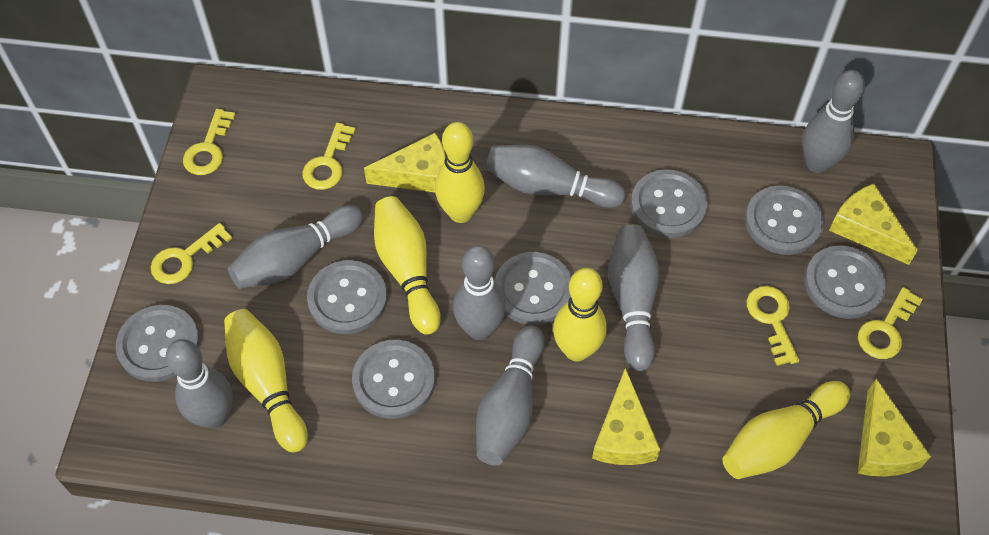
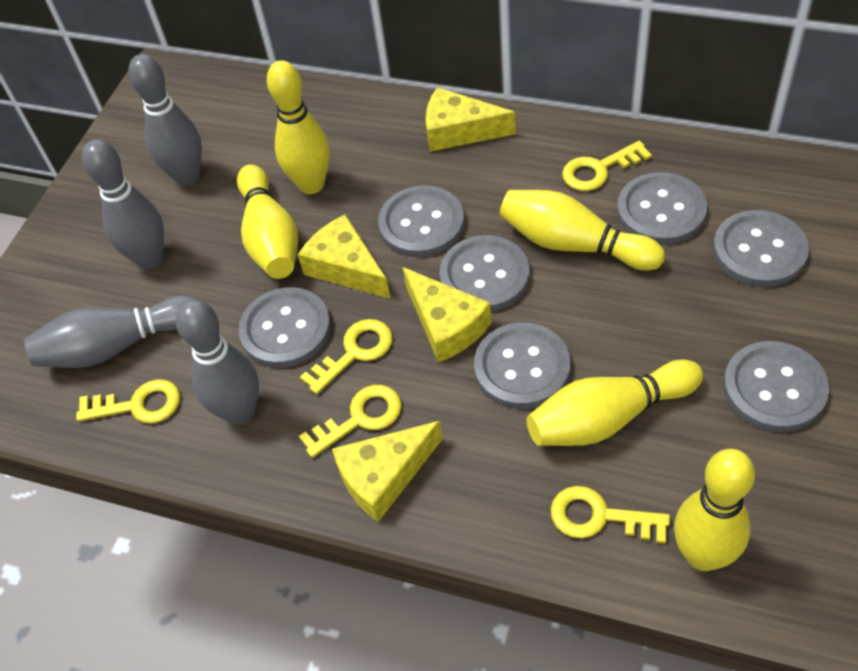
grey bowling pin: 7 -> 4

